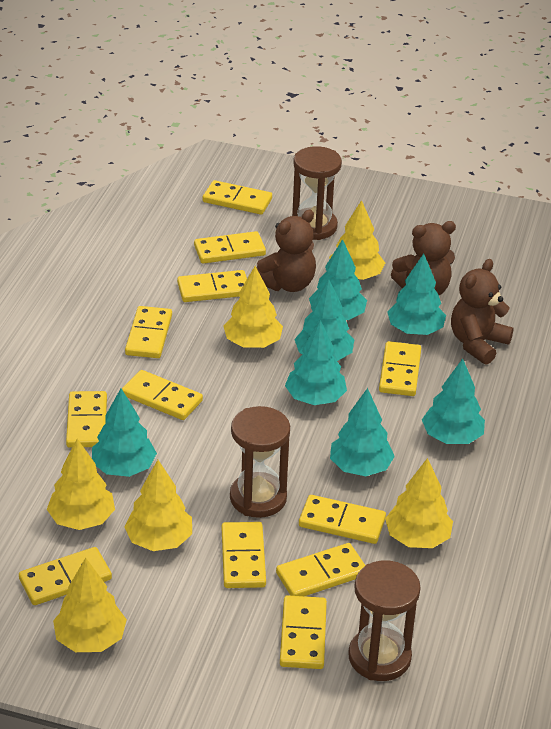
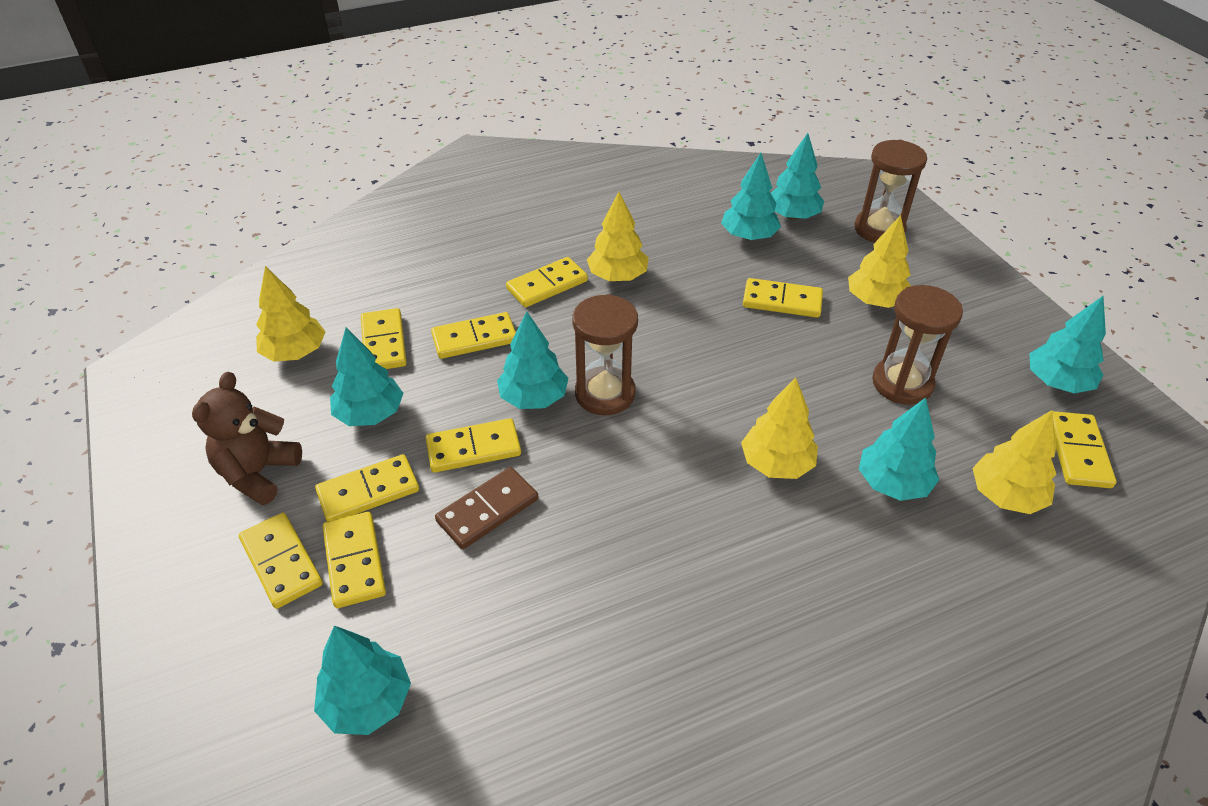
brown domino: 0 -> 1
brown teddy bear: 3 -> 1
yellow domino: 12 -> 9
yellow tree: 6 -> 5

